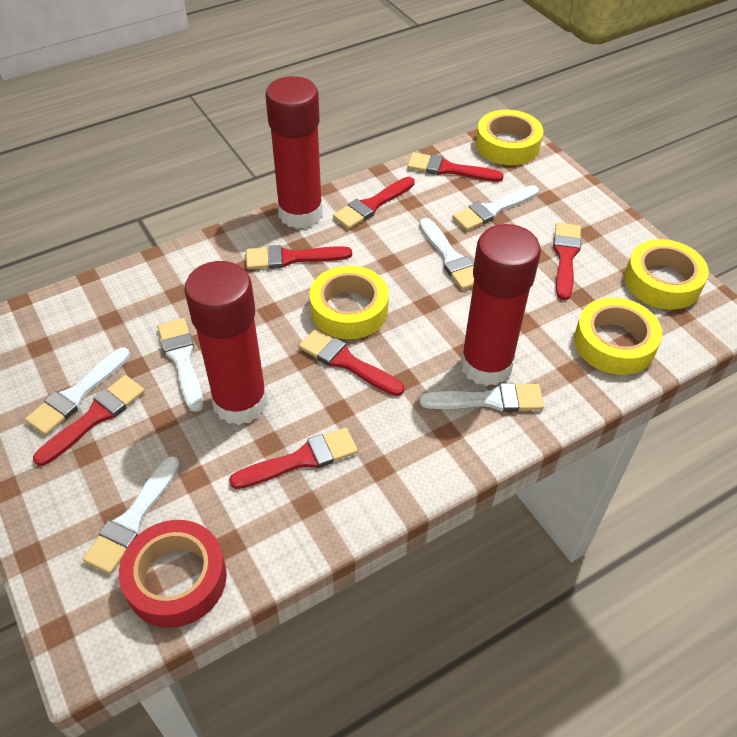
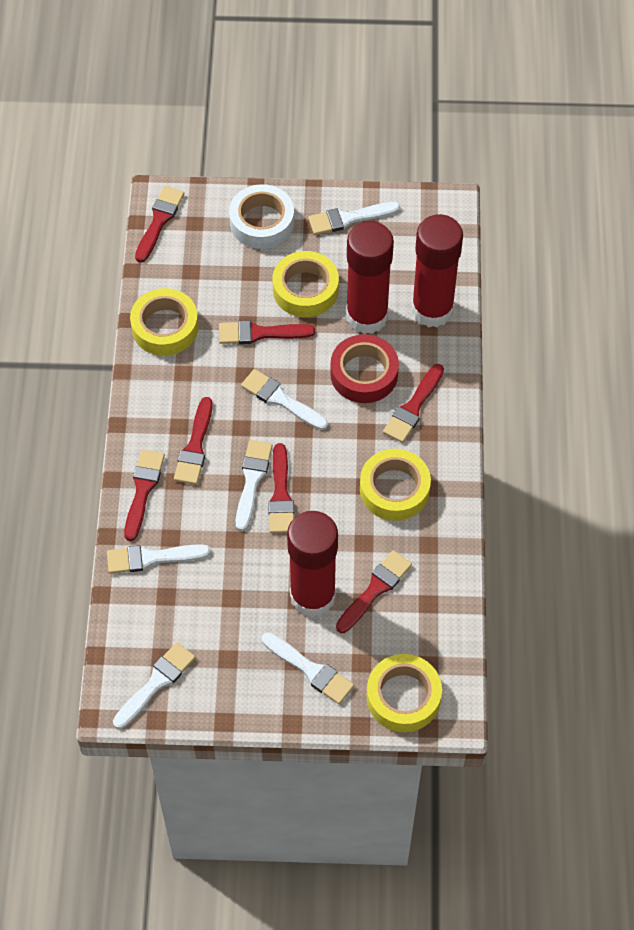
white tape: 0 -> 1

